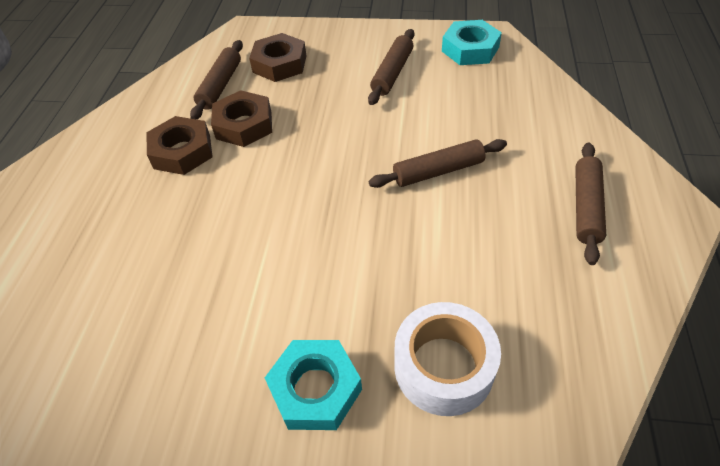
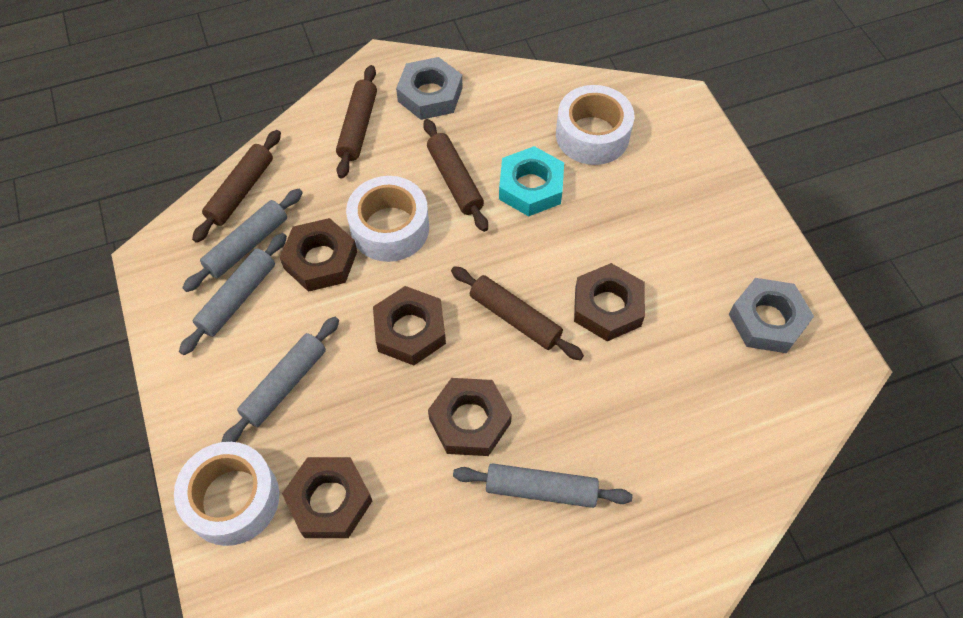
brown nut: 3 -> 5
grey nut: 0 -> 2
grey rolling pin: 0 -> 4
turquoise nut: 2 -> 1
white tape: 1 -> 3

